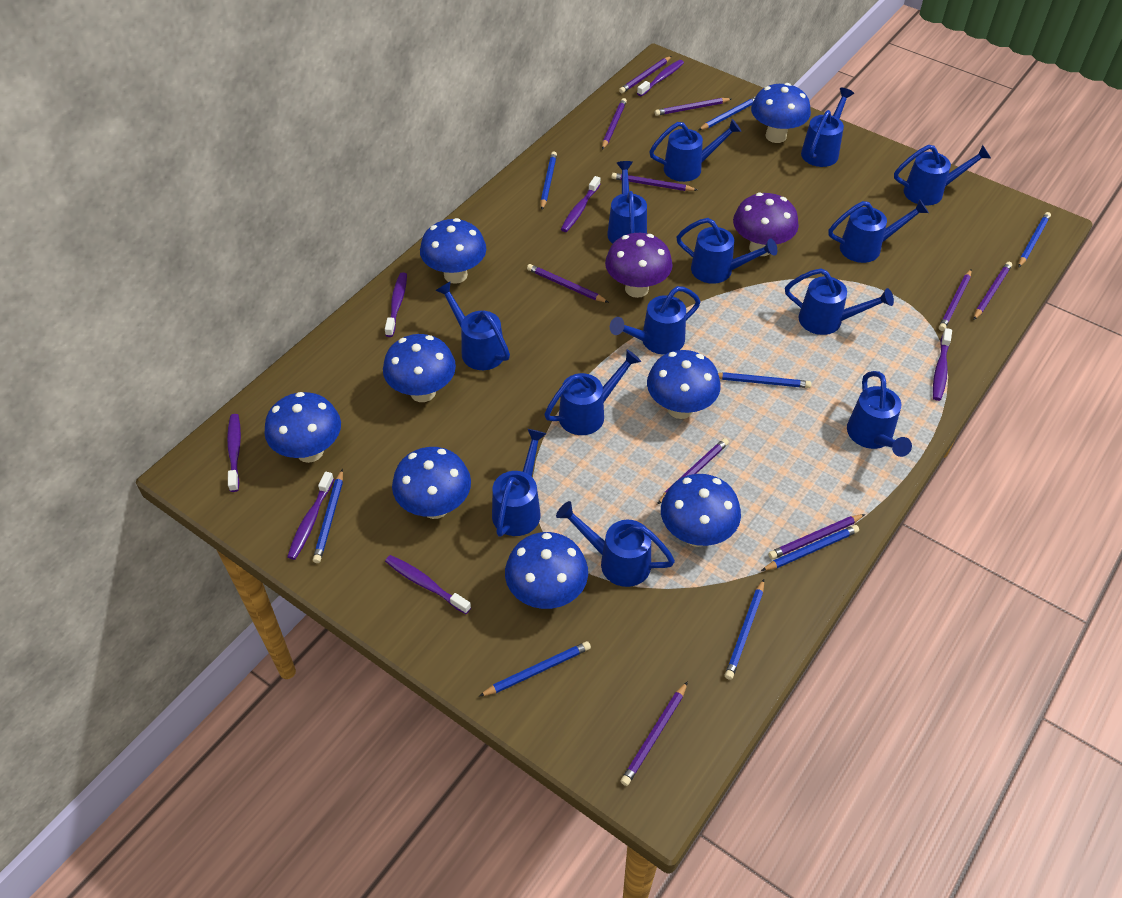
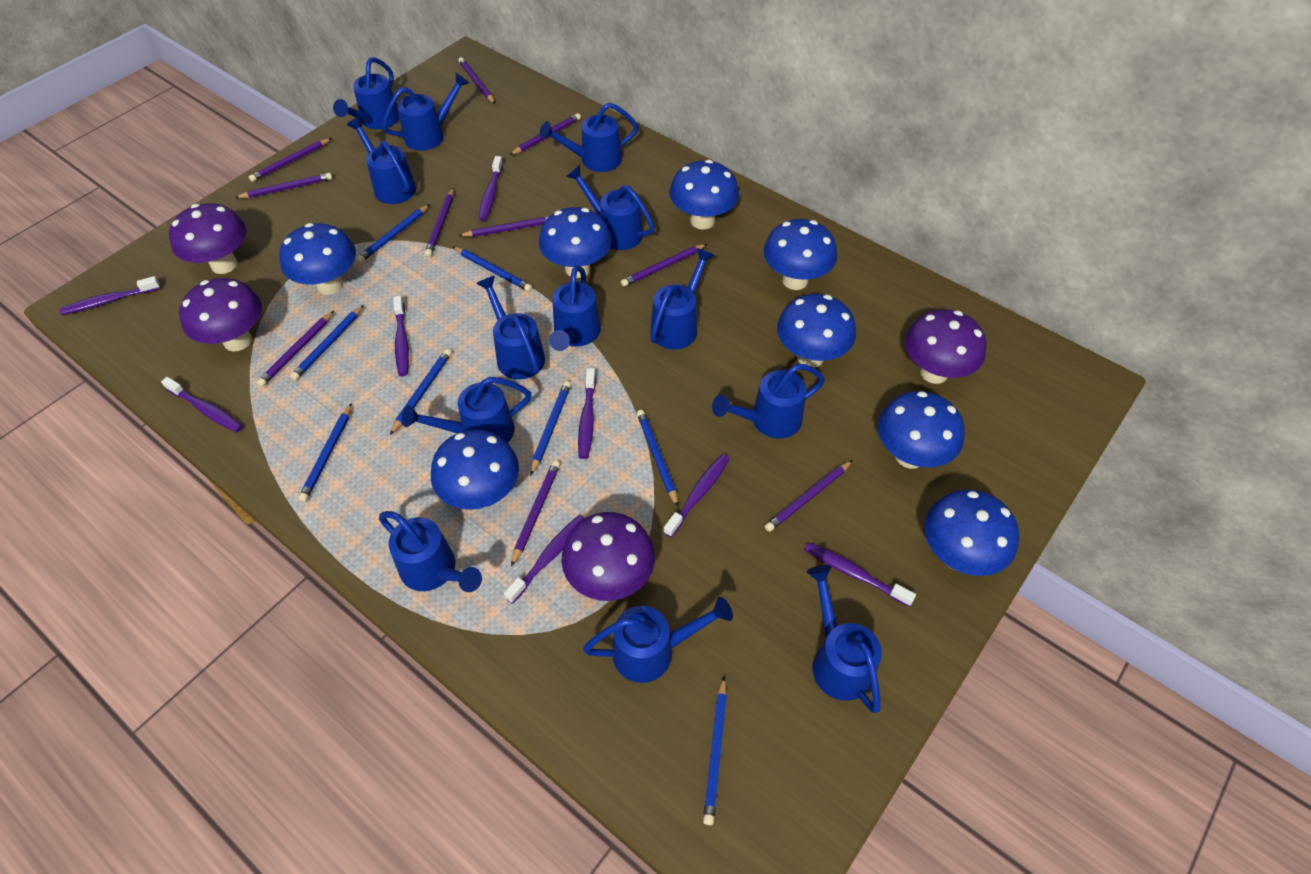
purple mushroom: 2 -> 4
purple toothbrush: 7 -> 8

